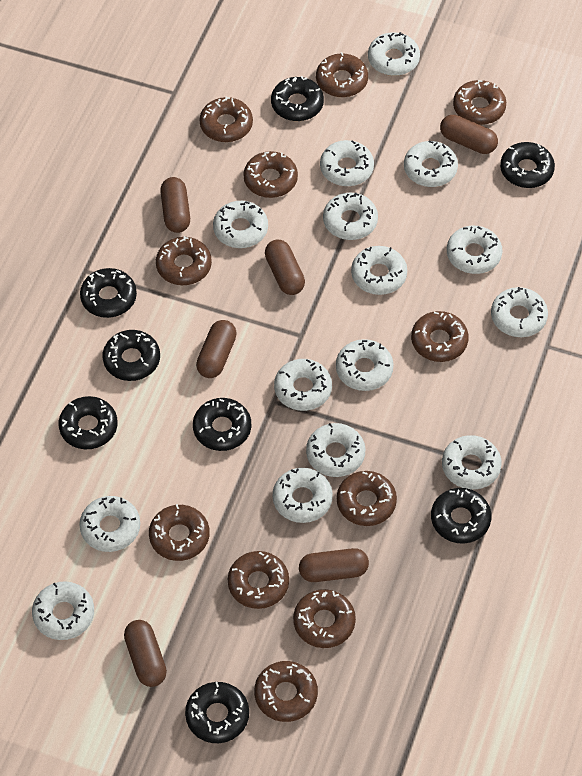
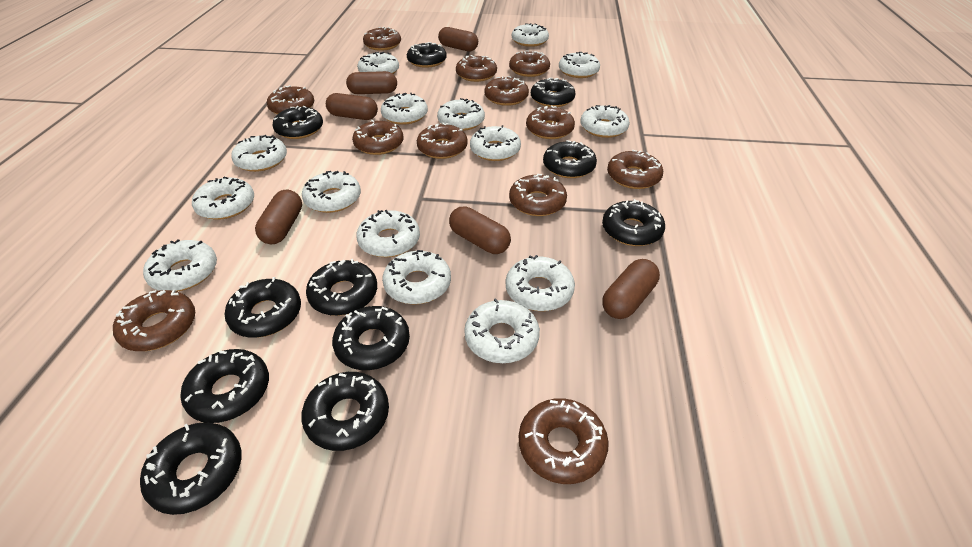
black donut: 8 -> 11
brown donut: 11 -> 12

